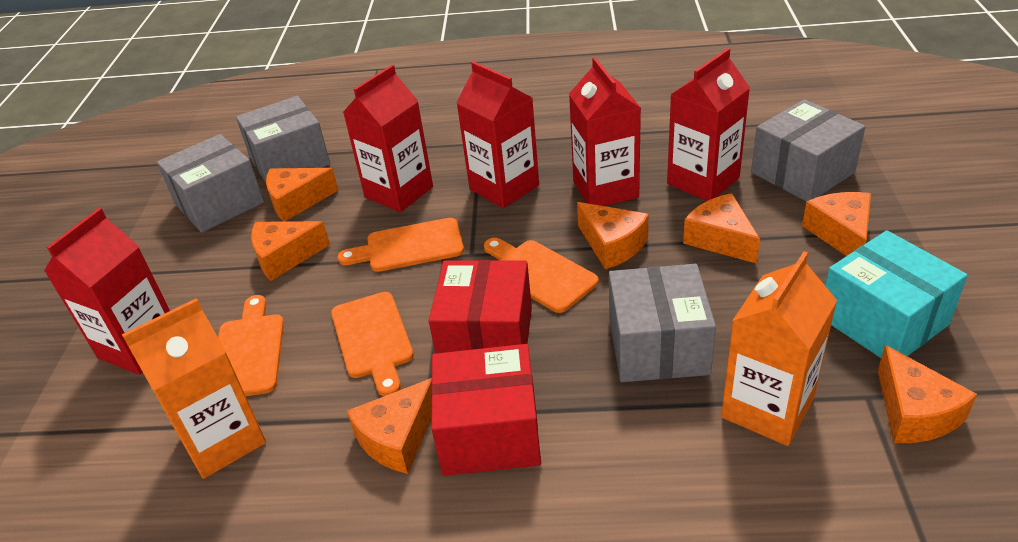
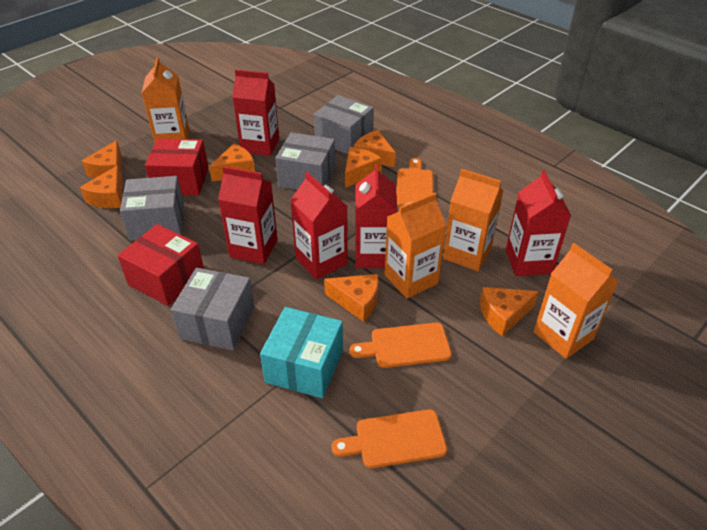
orange carton: 2 -> 4
orange cutting board: 4 -> 3

